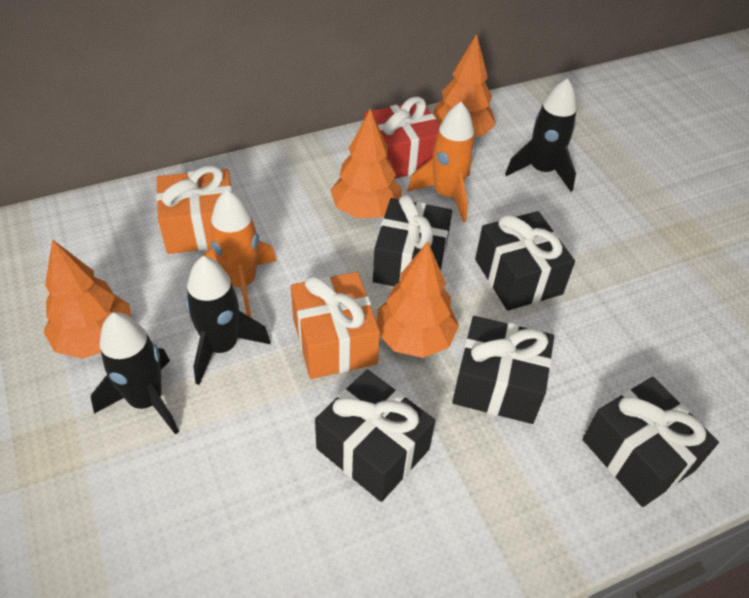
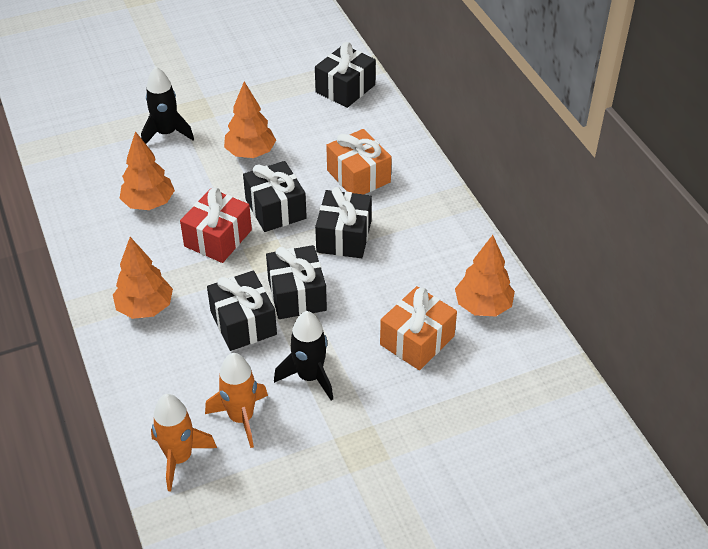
black rocket: 3 -> 2

